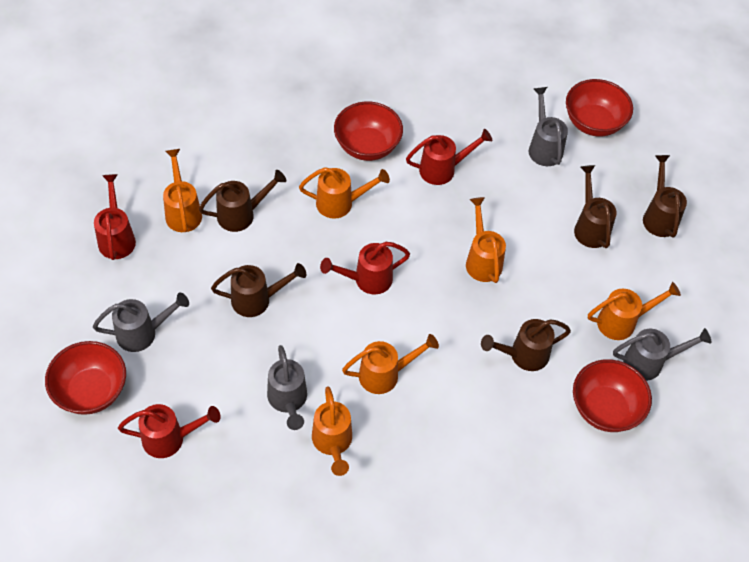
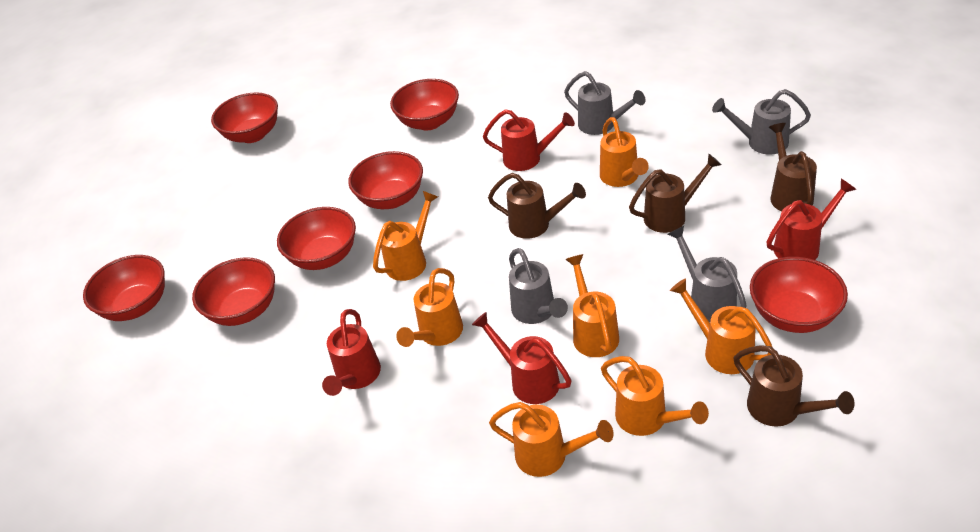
brown watering can: 5 -> 4
orange watering can: 6 -> 7
red bowl: 4 -> 7

